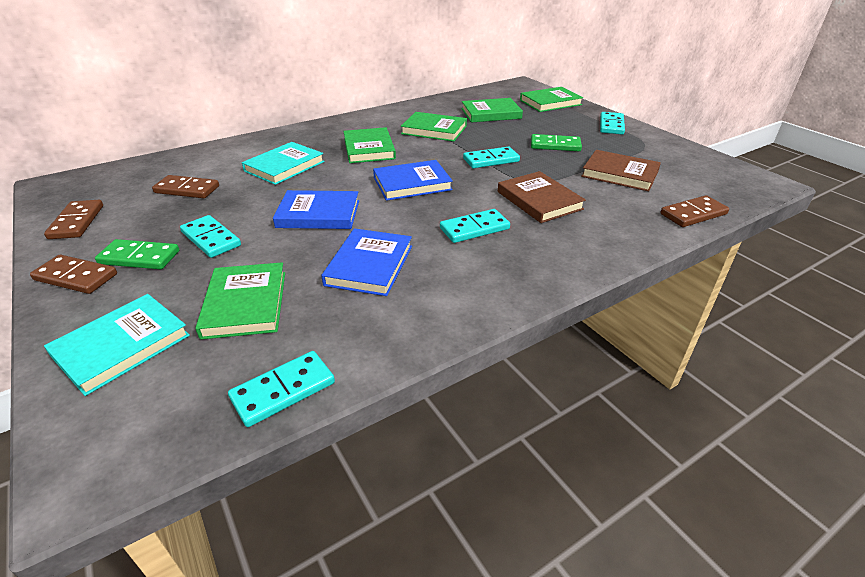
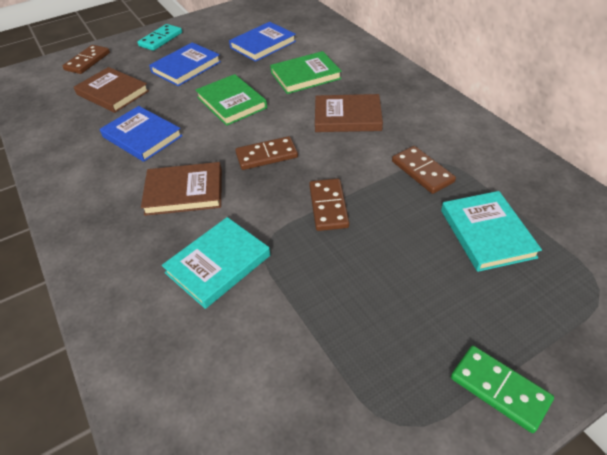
brown book: 2 -> 3
green book: 5 -> 2
green domino: 2 -> 1
turquoise domino: 5 -> 1

